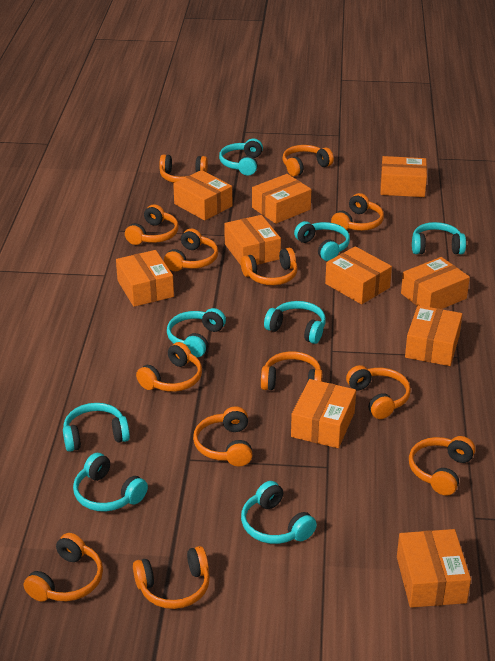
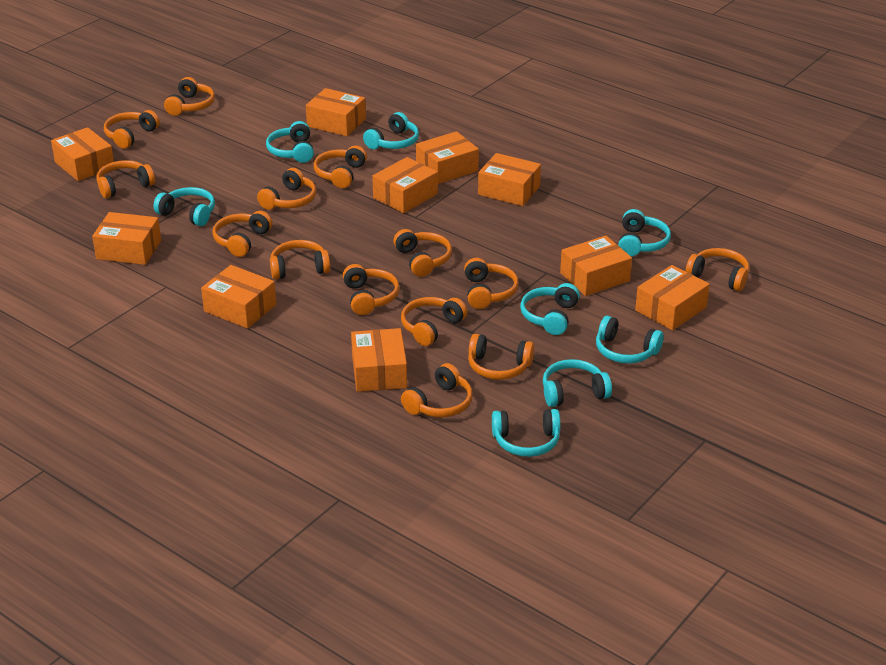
orange headphones: 13 -> 14

